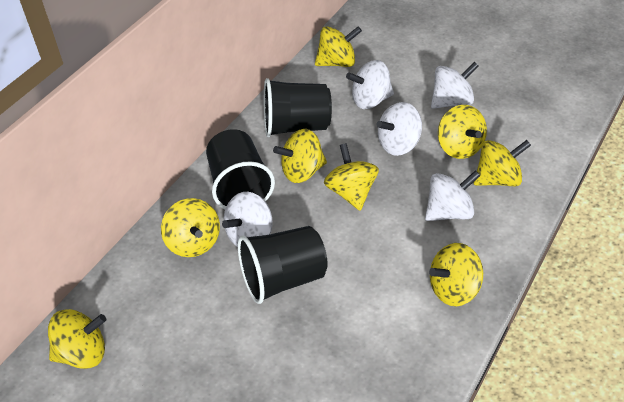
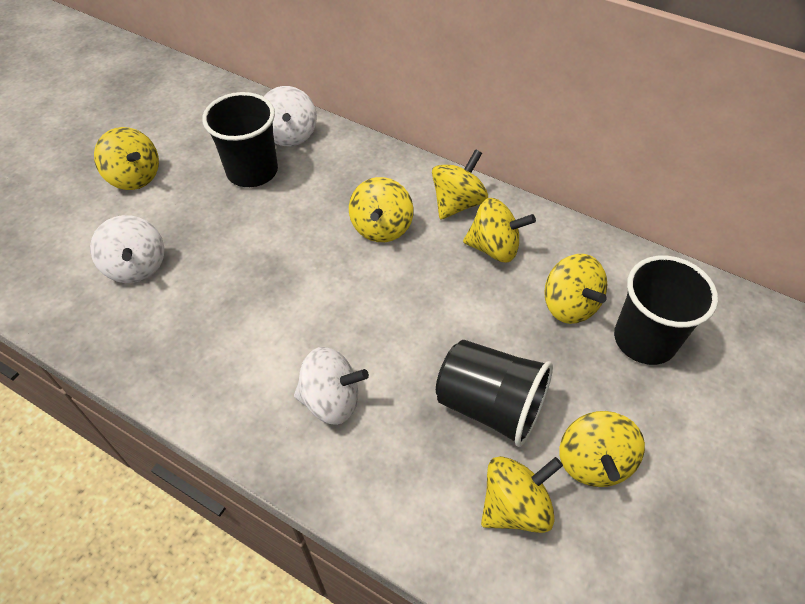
white spinning top: 5 -> 3
yellow spinning top: 8 -> 7

